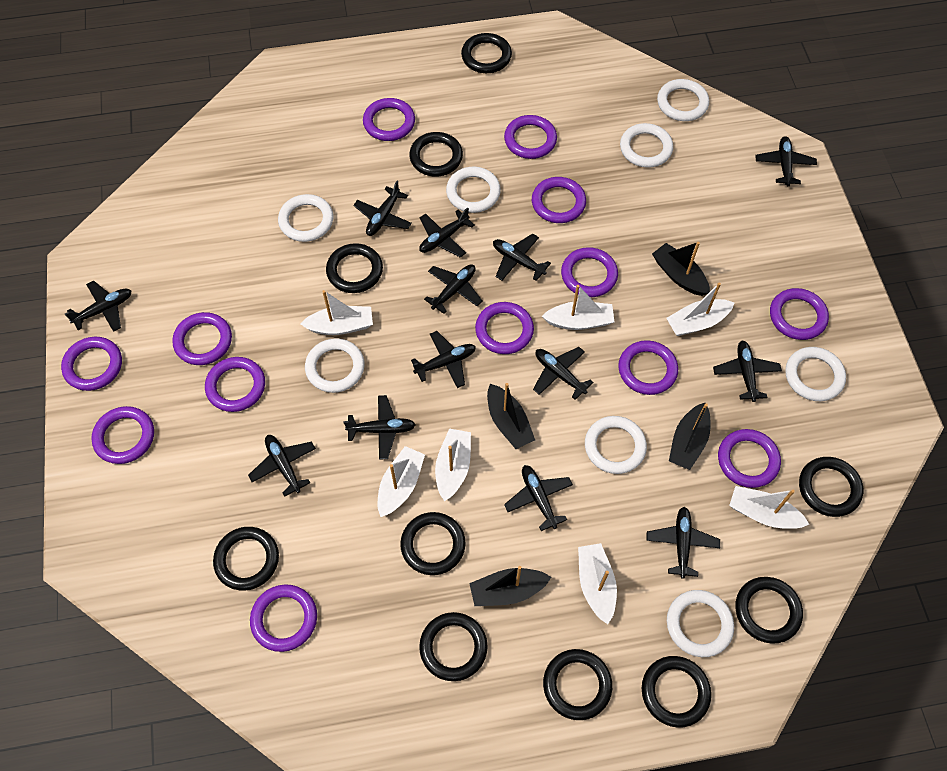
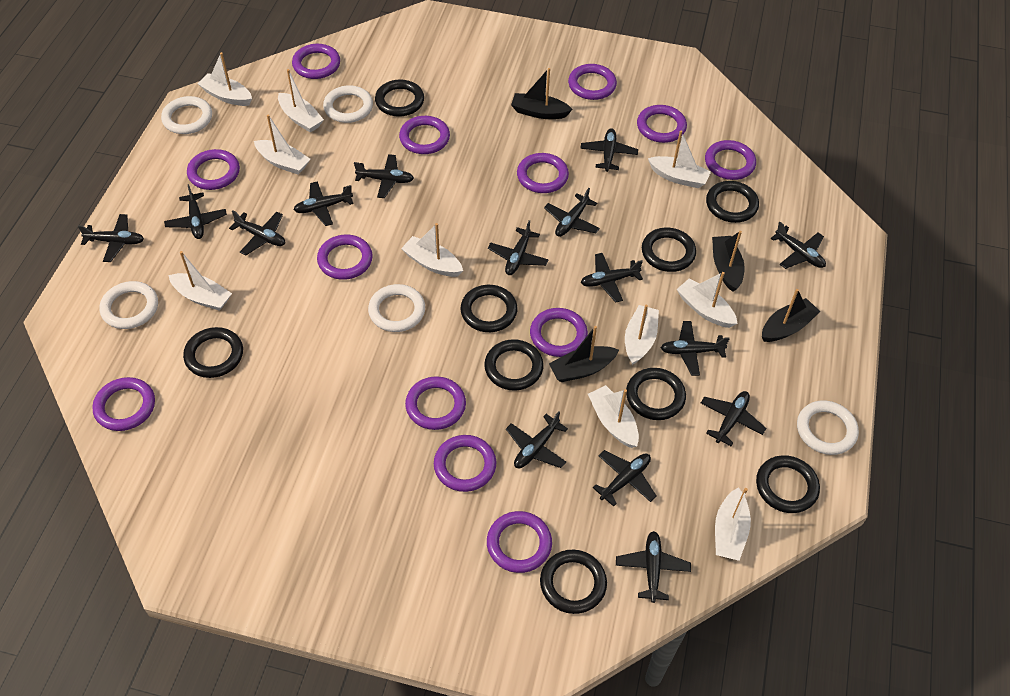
black plane: 13 -> 15
black ring: 10 -> 9
white boat: 7 -> 10
white ring: 8 -> 5

